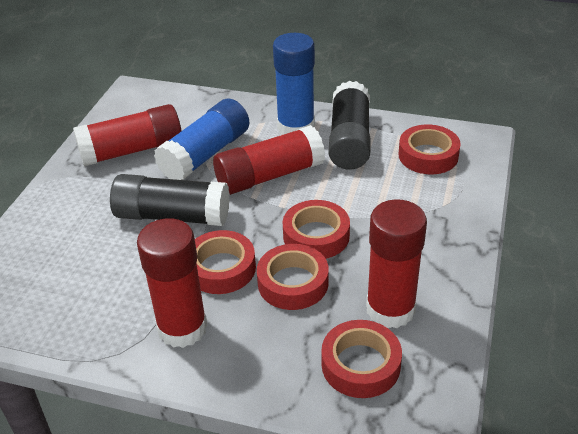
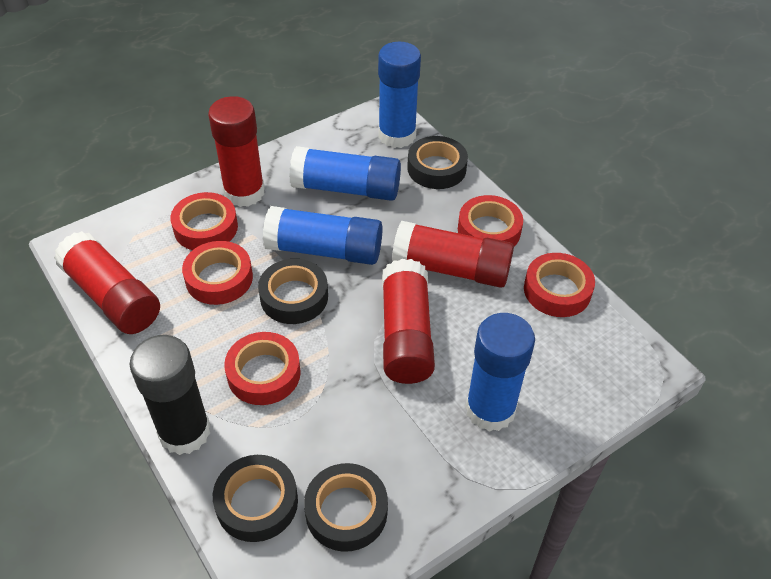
black glue stick: 2 -> 1
black tape: 0 -> 4
blue glue stick: 2 -> 4

